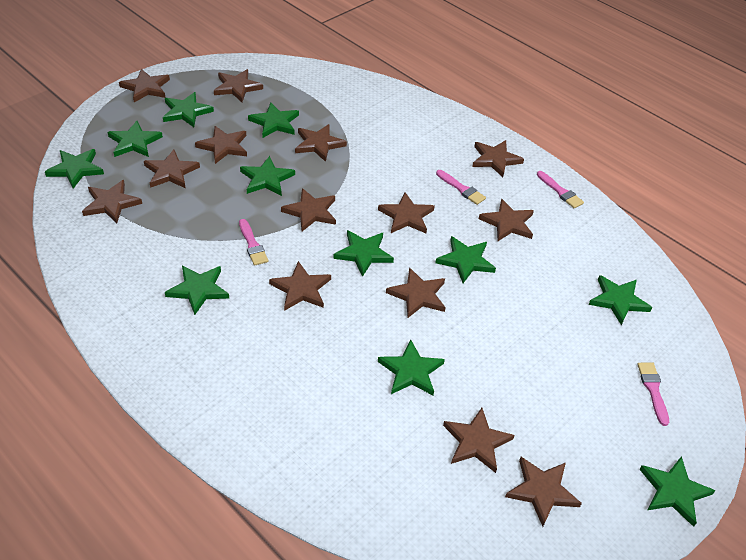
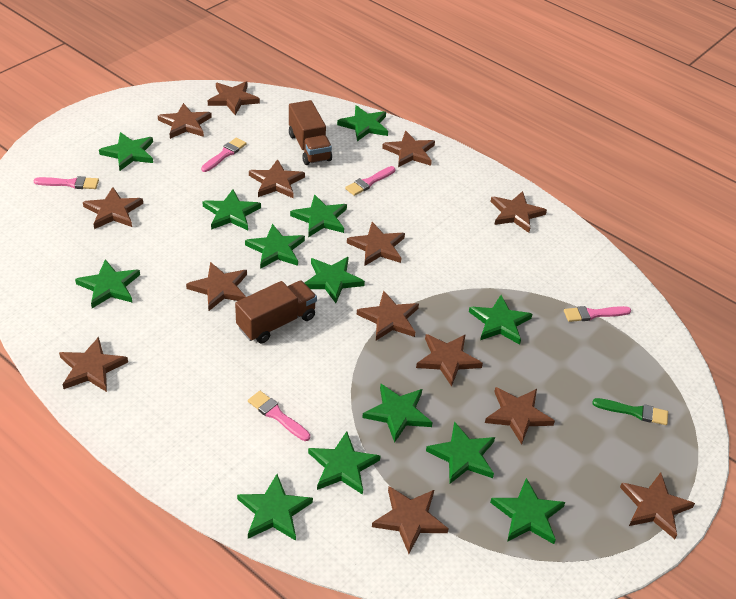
brown truck: 0 -> 2
green brush: 0 -> 1
green star: 11 -> 13
pink brush: 4 -> 5

